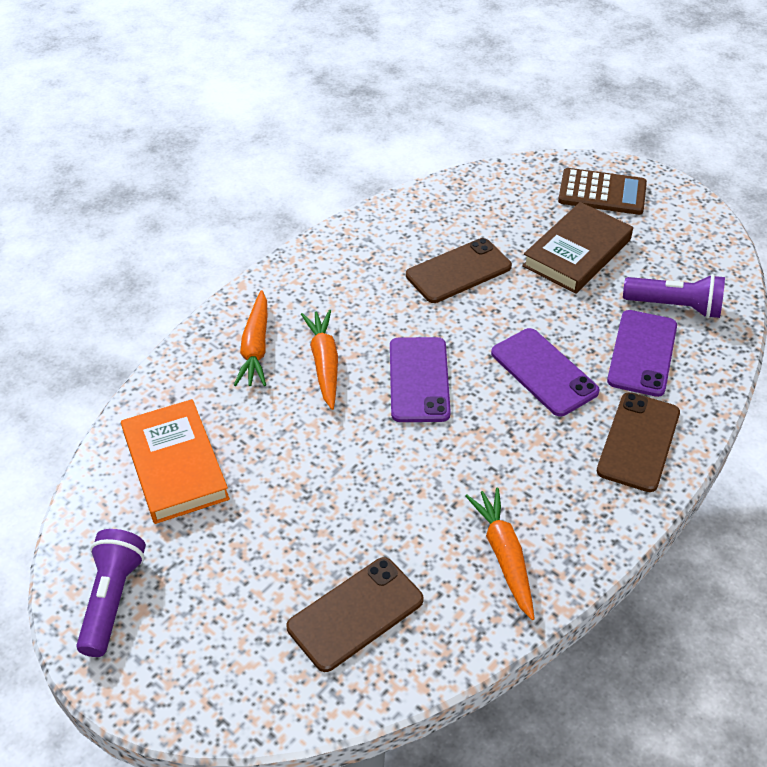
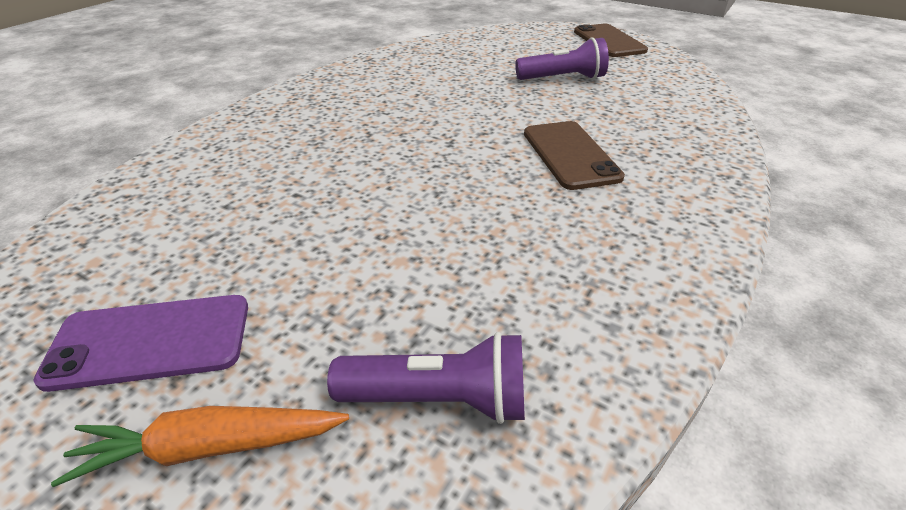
brown book: 1 -> 0
brown calculator: 1 -> 0
brown phone: 3 -> 2
orange book: 1 -> 0
orange carrot: 3 -> 1
purple phone: 3 -> 1

